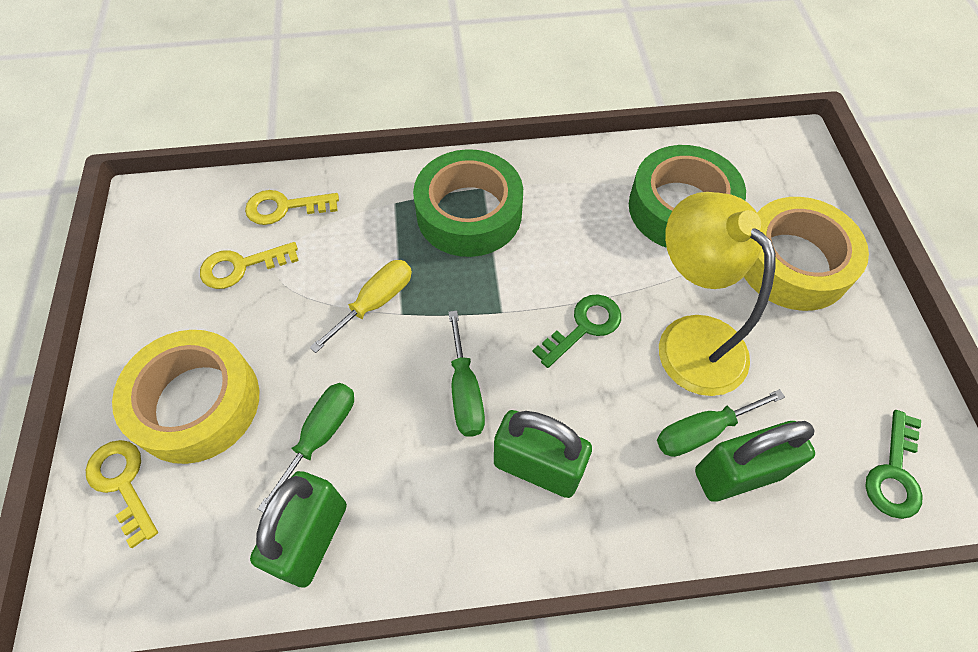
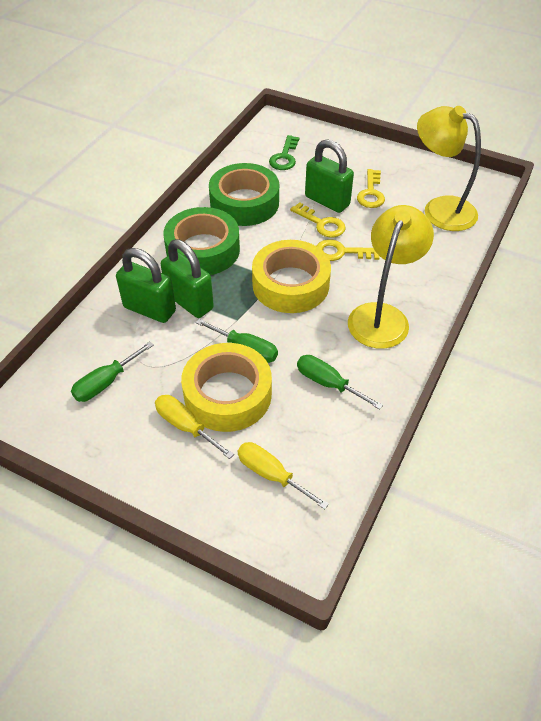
green key: 2 -> 1
yellow lamp: 1 -> 2
yellow screwdriver: 1 -> 2

